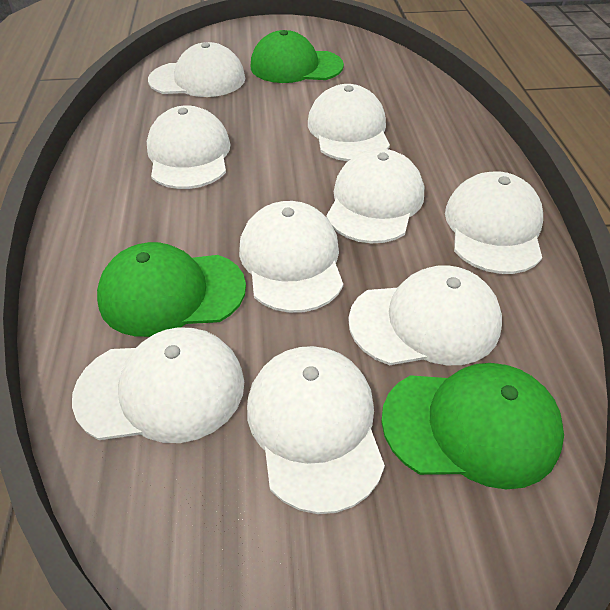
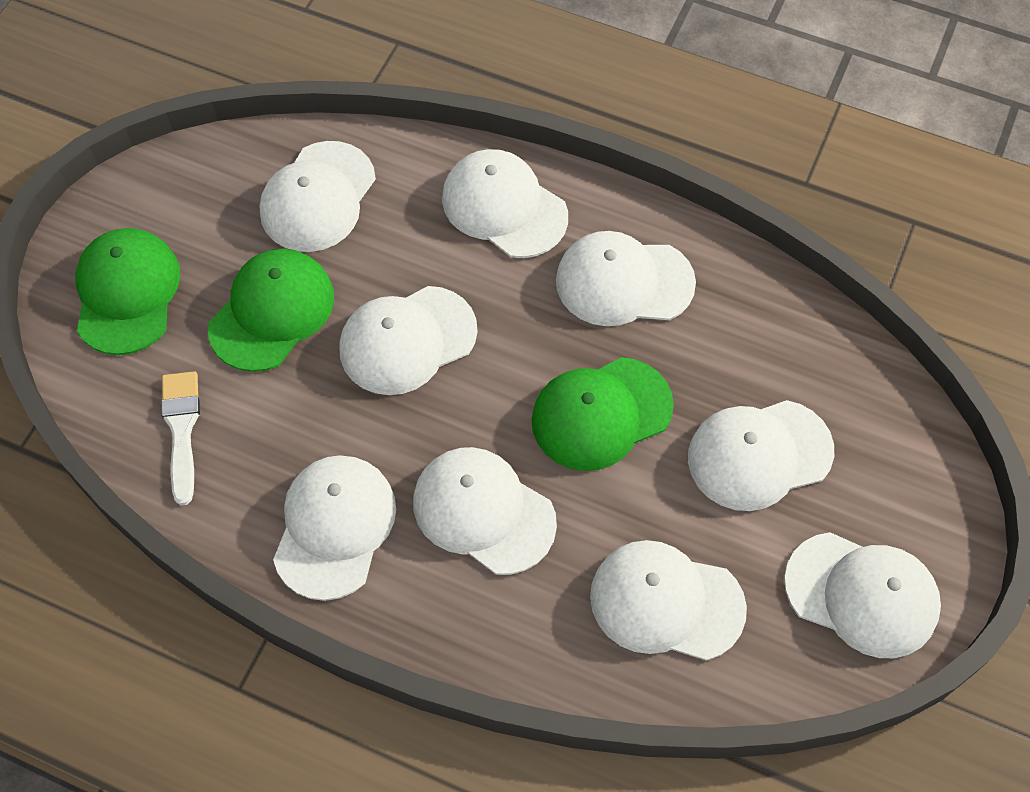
white brush: 0 -> 1

